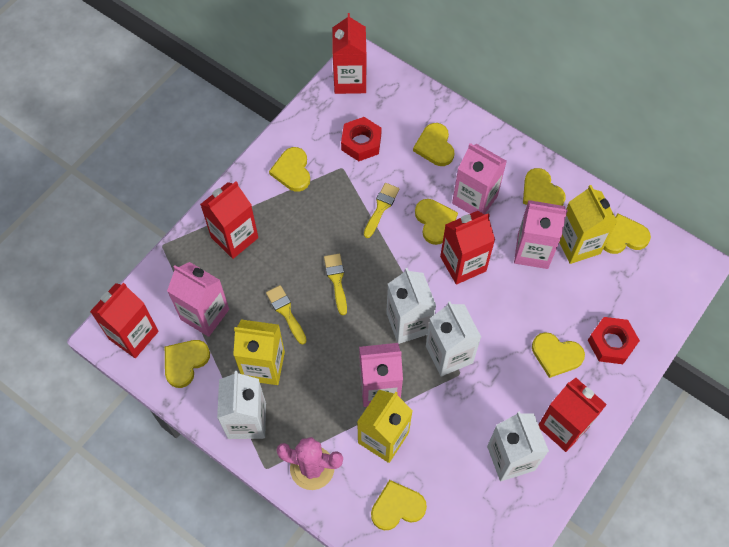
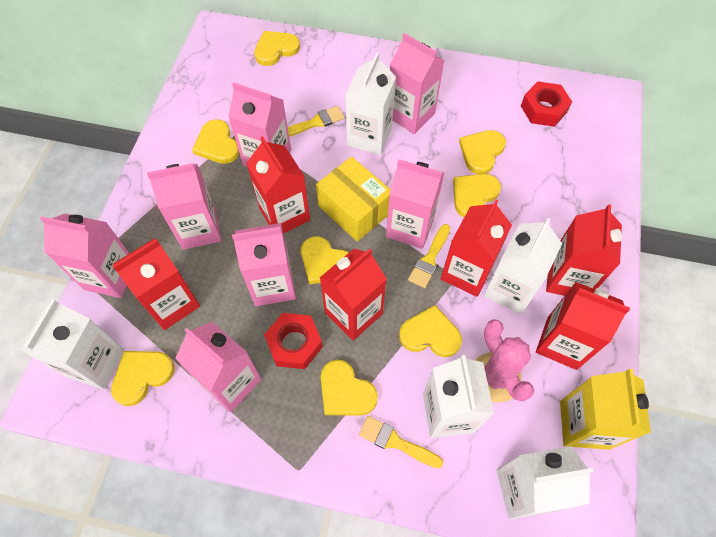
pink carton: 4 -> 7
red carton: 5 -> 6
white carton: 4 -> 5
yellow box: 0 -> 1
yellow carton: 3 -> 1

